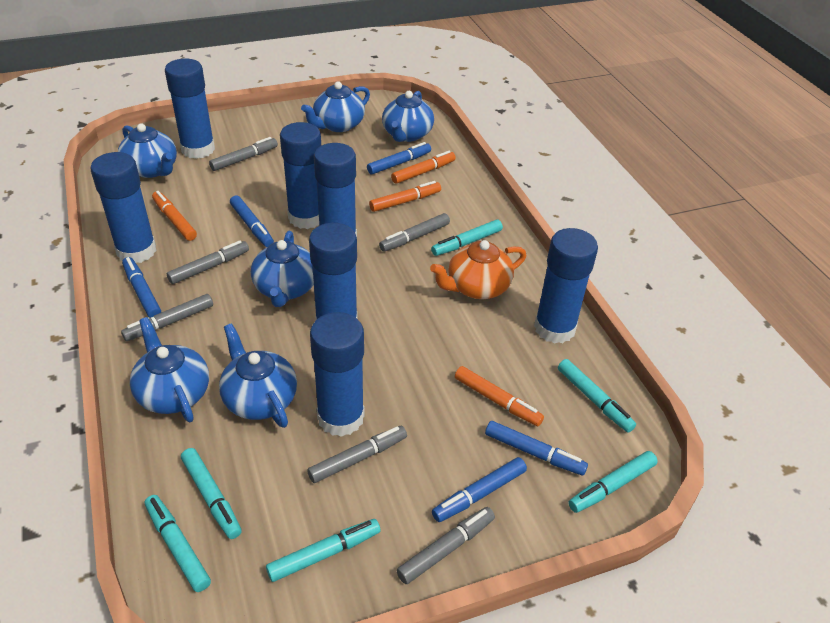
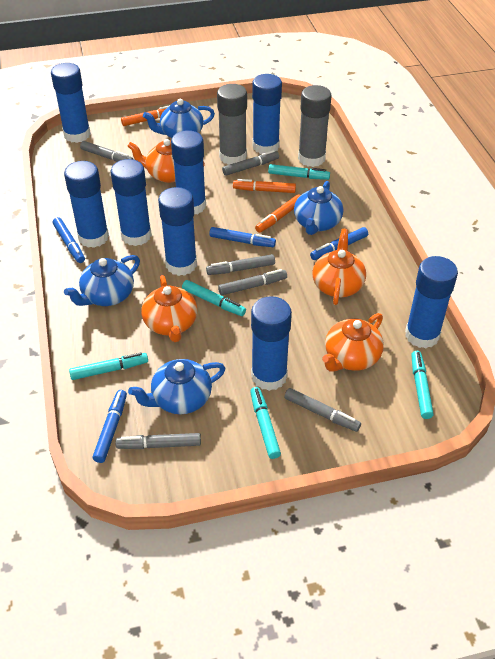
blue glue stick: 7 -> 8
blue marker: 5 -> 4
blue teapot: 6 -> 4
grey glue stick: 0 -> 2
orange marker: 4 -> 3
orange teapot: 1 -> 4
turquoise marker: 6 -> 5

